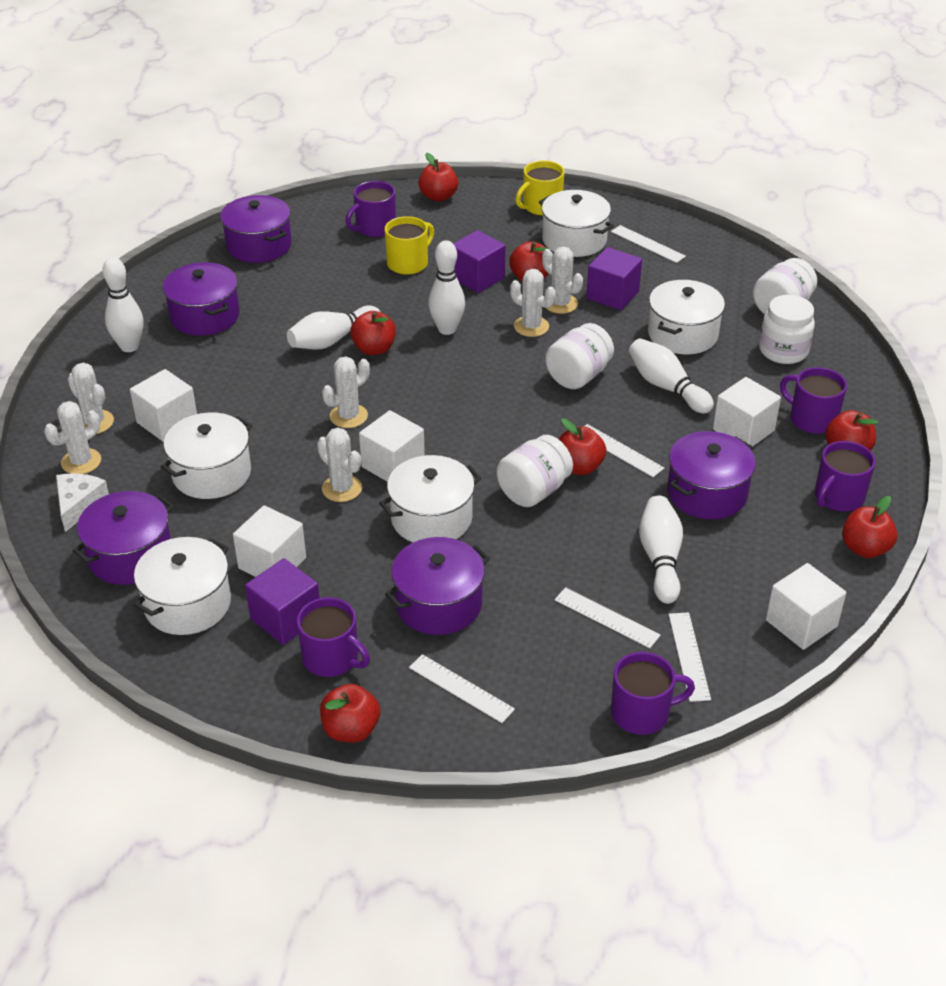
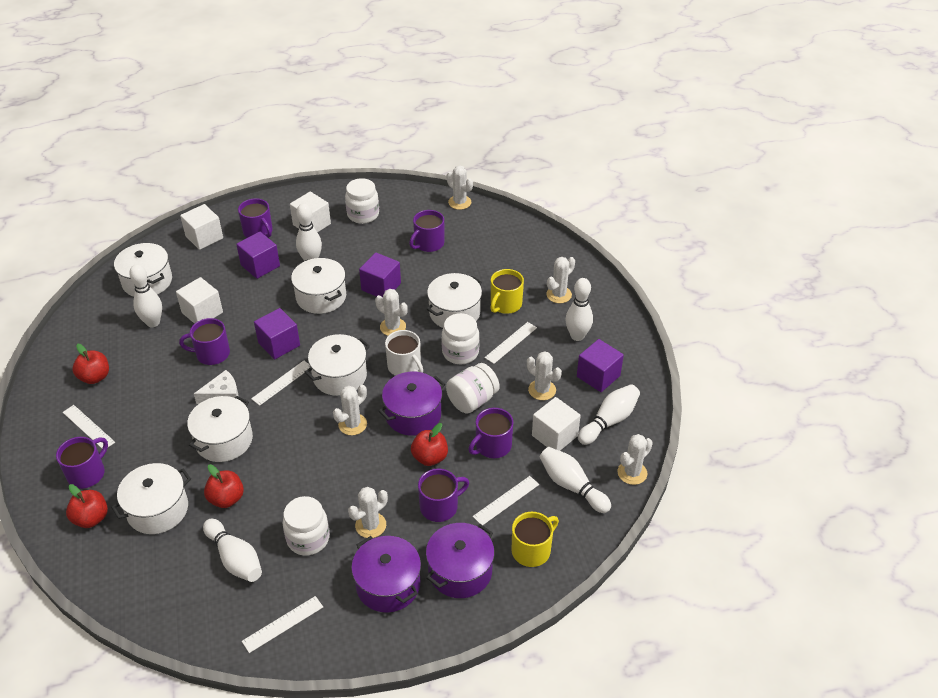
purple cube: 3 -> 4
purple mug: 5 -> 6
purple pot: 5 -> 3
red apple: 7 -> 4
white bowling pin: 5 -> 6
white cactus: 6 -> 7
white cube: 5 -> 4
white mug: 0 -> 1
white pot: 5 -> 6

